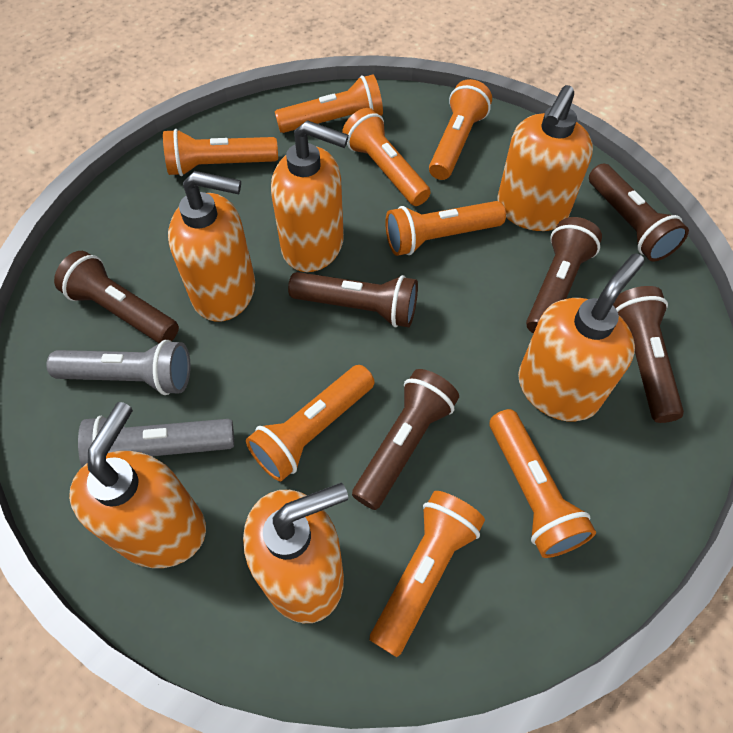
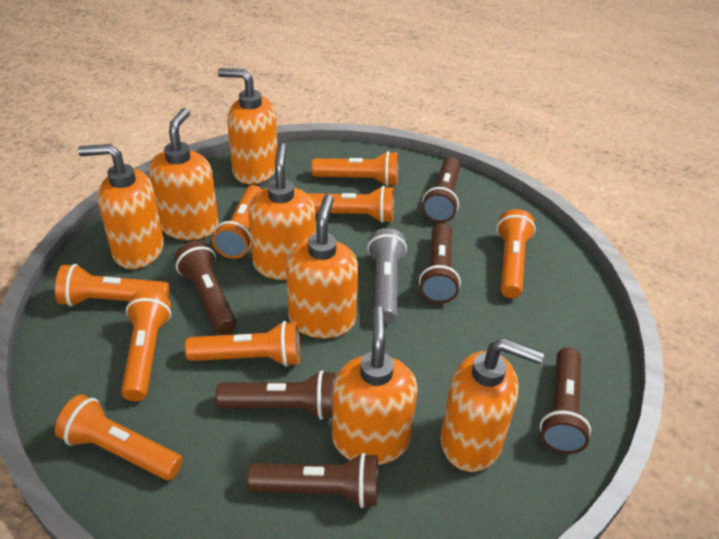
grey flashlight: 2 -> 1
orange soap dispenser: 6 -> 7

